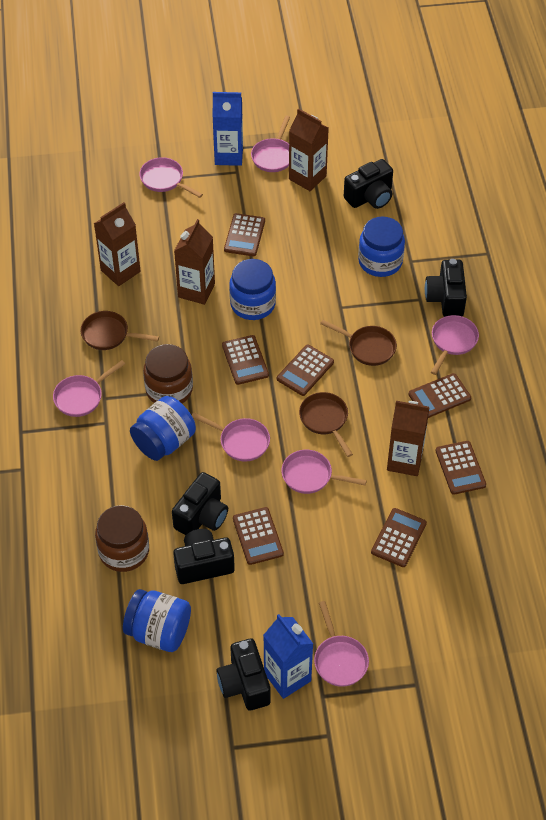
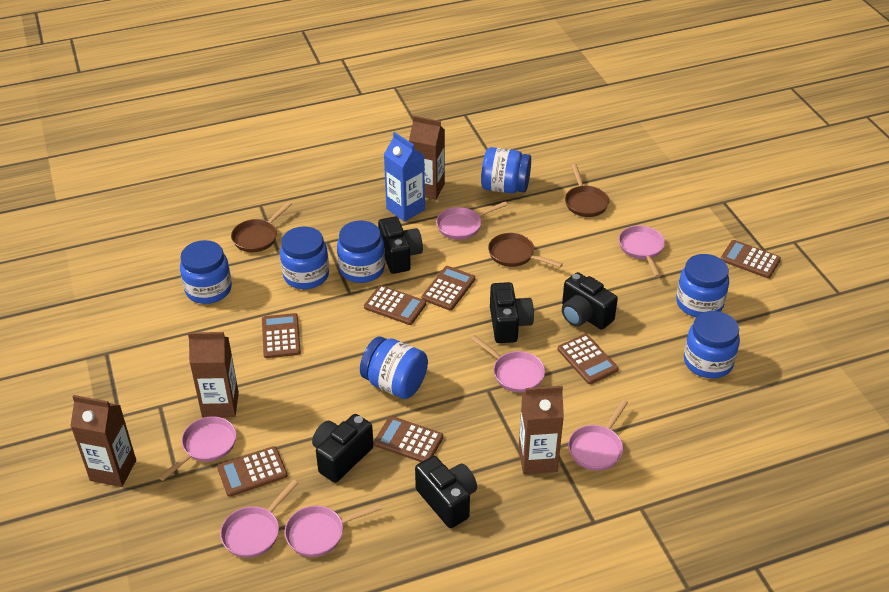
blue carton: 2 -> 1
blue jar: 4 -> 7
brown jar: 2 -> 0

